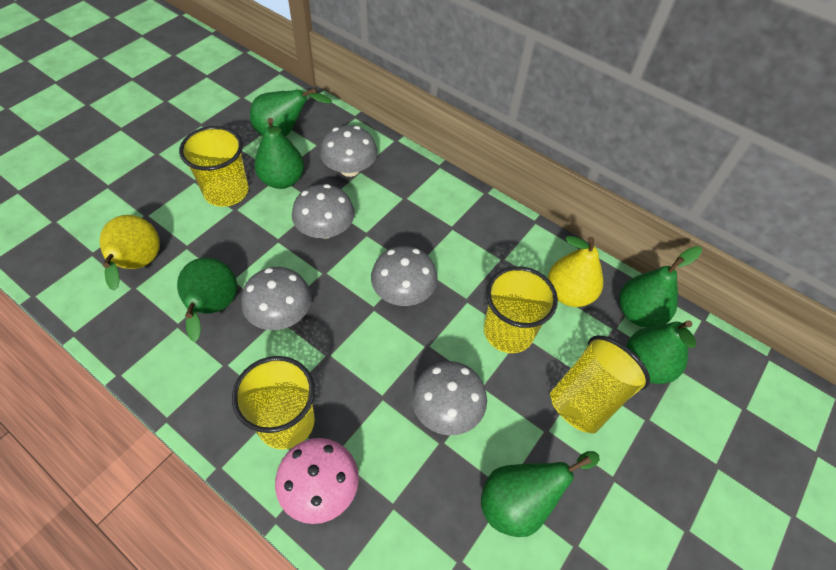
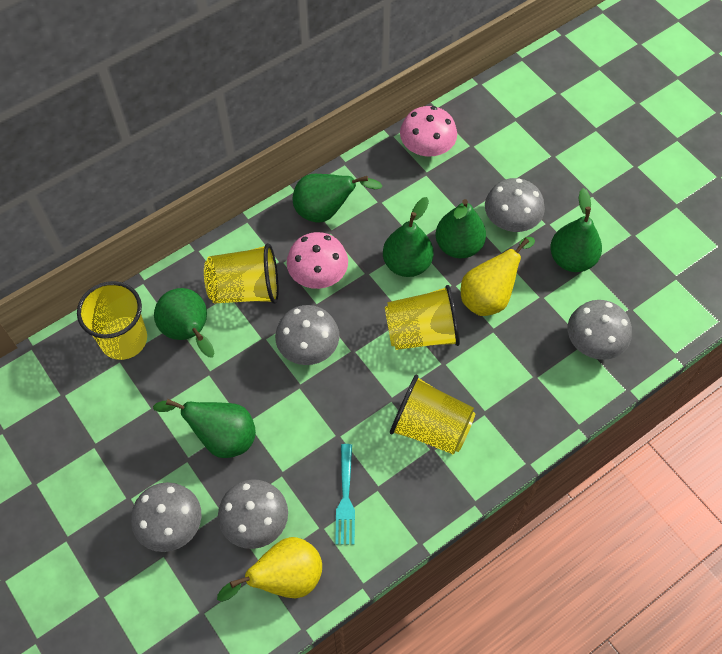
pink mushroom: 1 -> 2
turquoise fork: 0 -> 1

